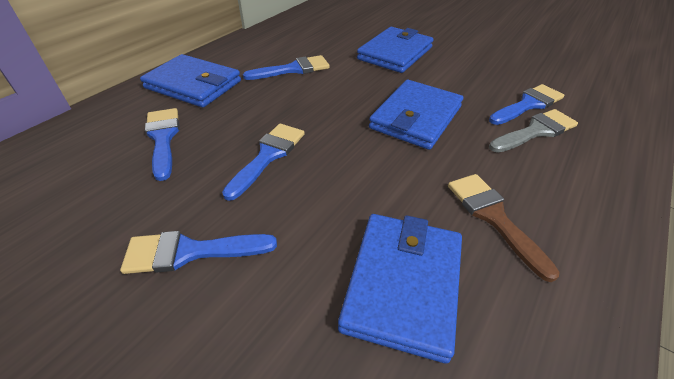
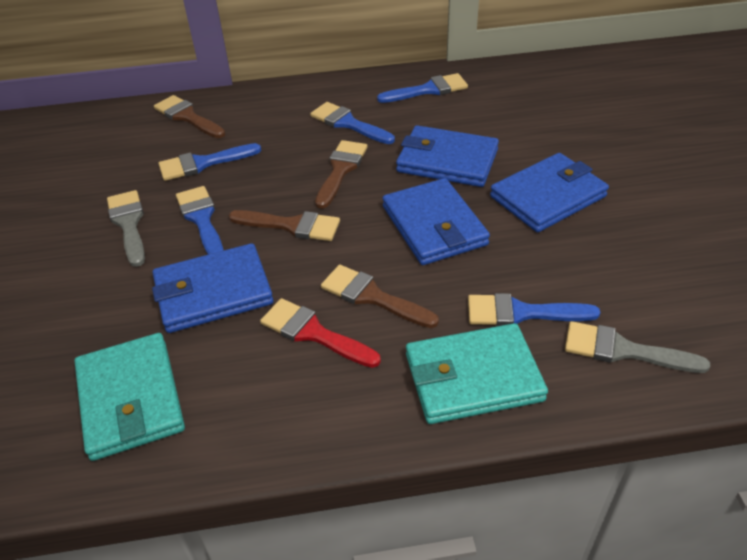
brown brush: 1 -> 4
grey brush: 1 -> 2
red brush: 0 -> 1
turquoise wallet: 0 -> 2

